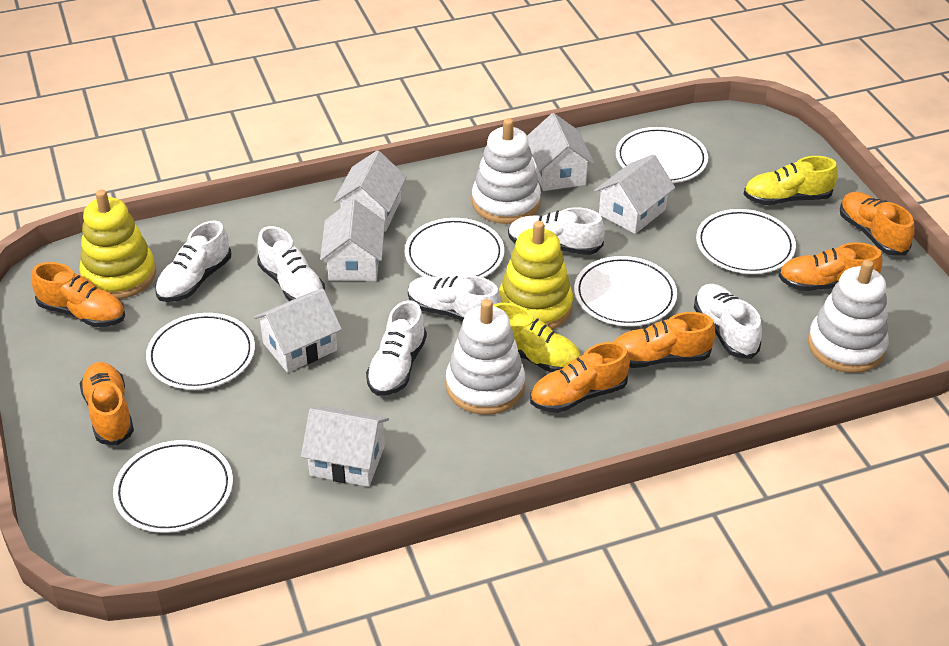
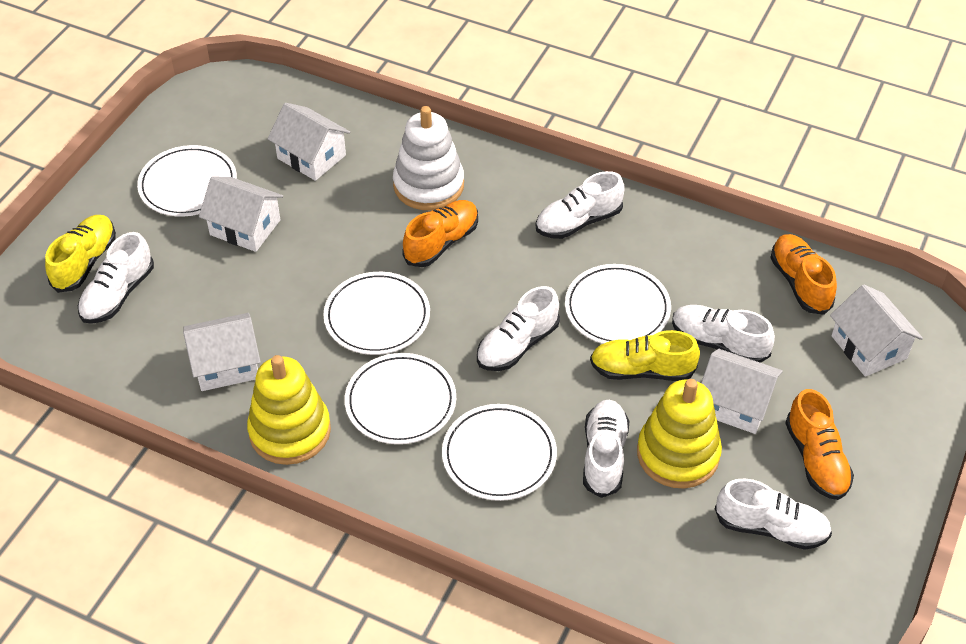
orange shoe: 6 -> 3
white house: 6 -> 5
white plate: 6 -> 5
white stacking toy: 3 -> 1

